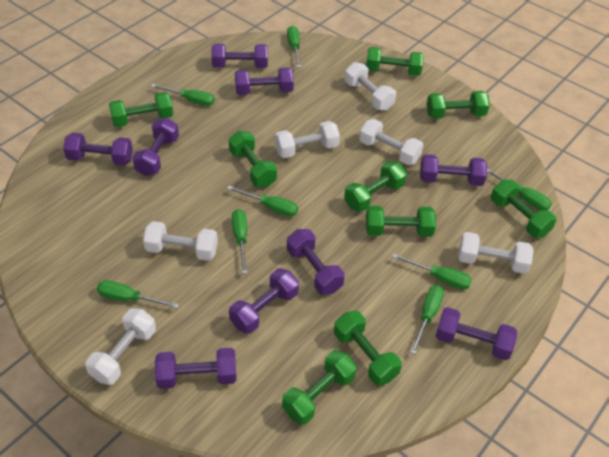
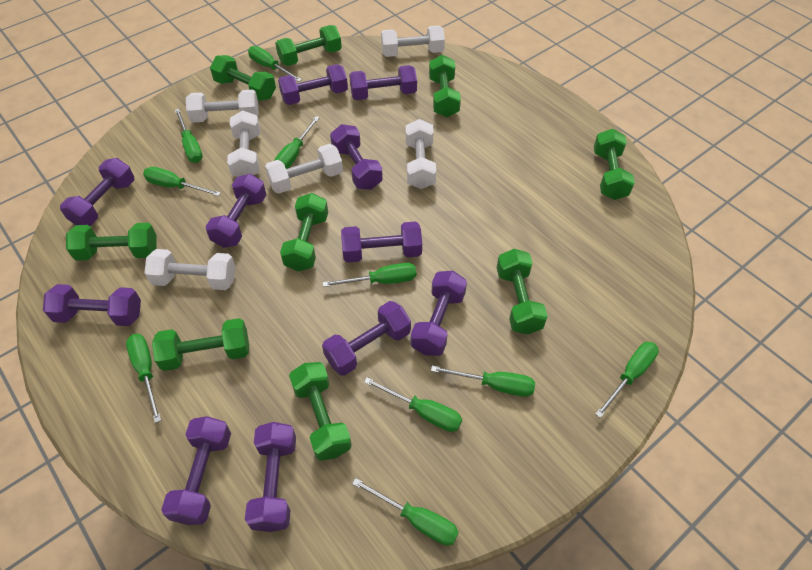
green screwdriver: 8 -> 10
purple dumbbell: 9 -> 11

